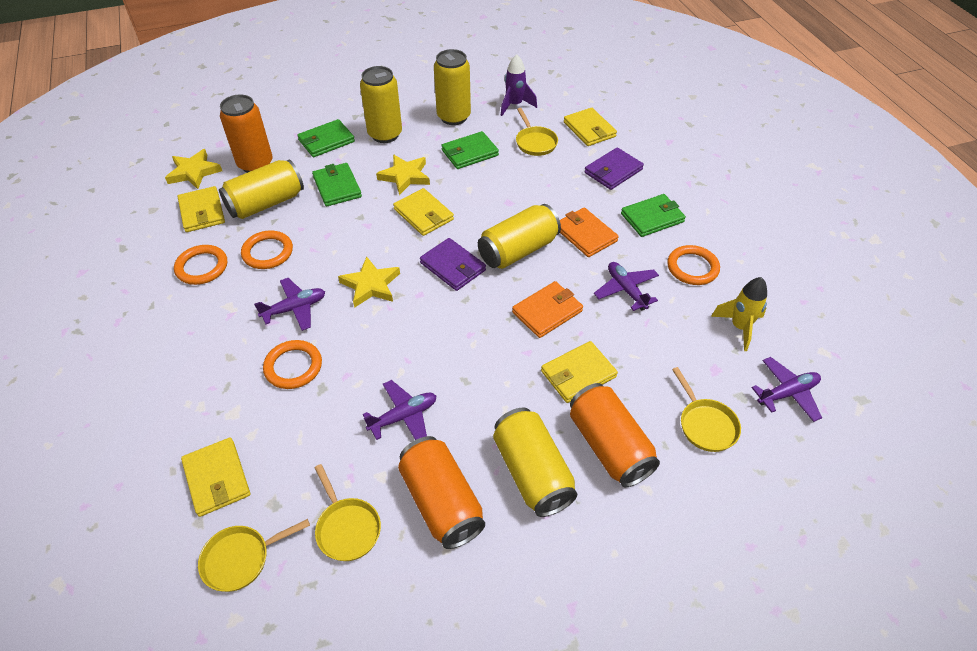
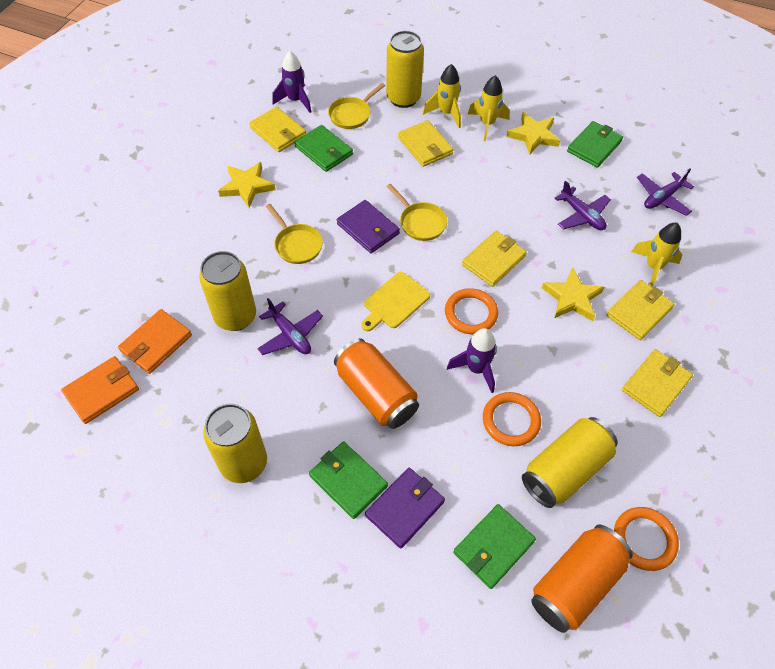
orange can: 3 -> 2
orange ring: 4 -> 3
purple plane: 4 -> 3
purple rocket: 1 -> 2
yellow can: 5 -> 4
yellow cutting board: 0 -> 1
yellow pan: 4 -> 3
yellow rocket: 1 -> 3

